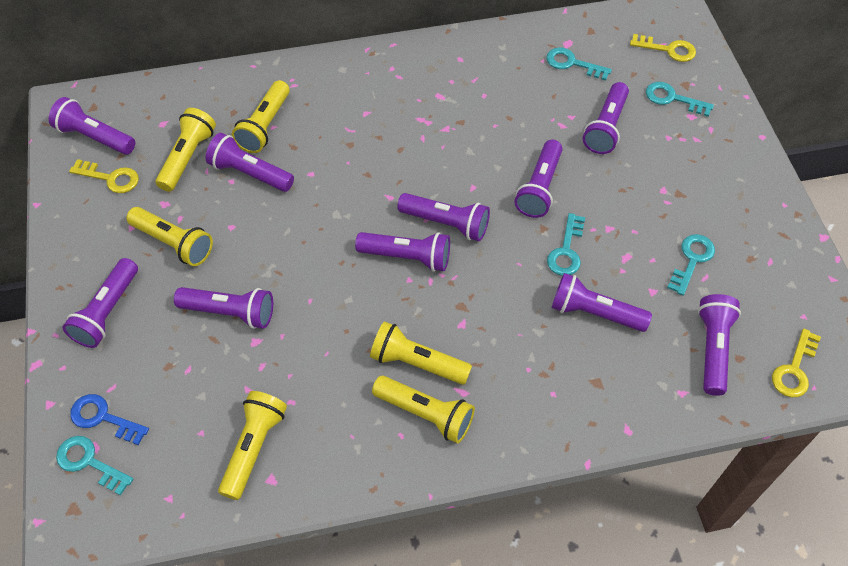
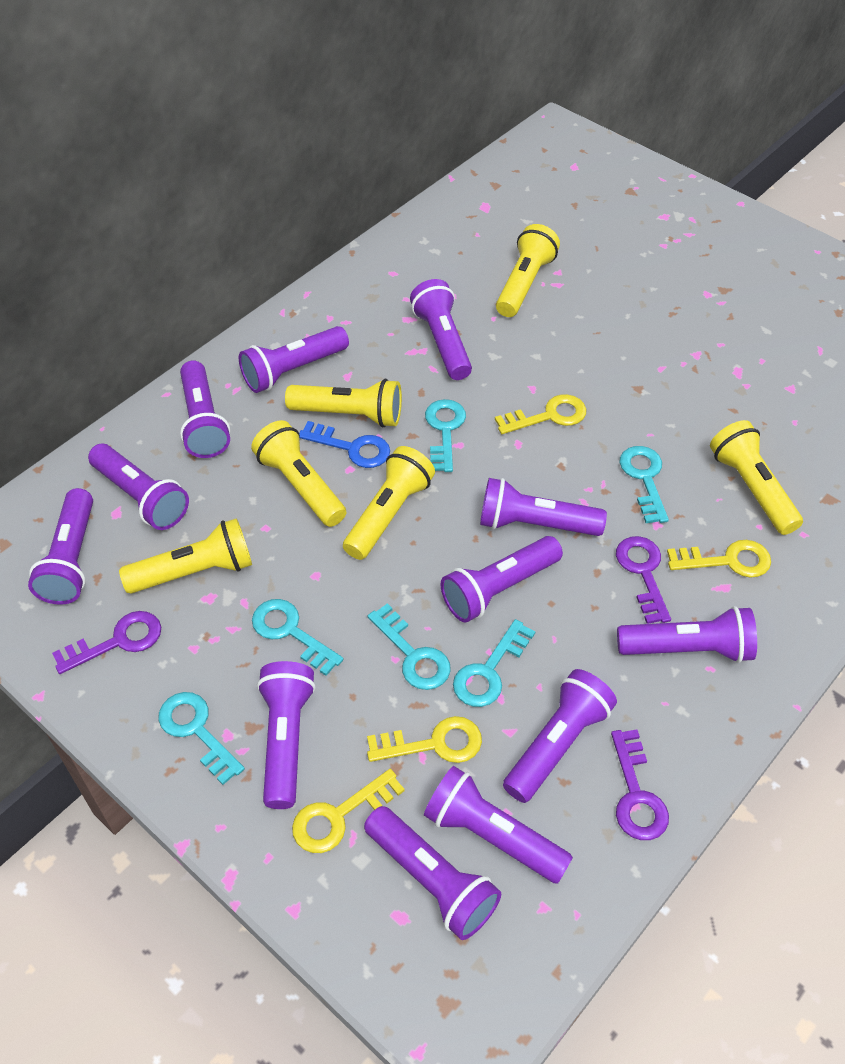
purple flashlight: 10 -> 12
purple key: 0 -> 3
turquoise key: 5 -> 6
yellow key: 3 -> 4

